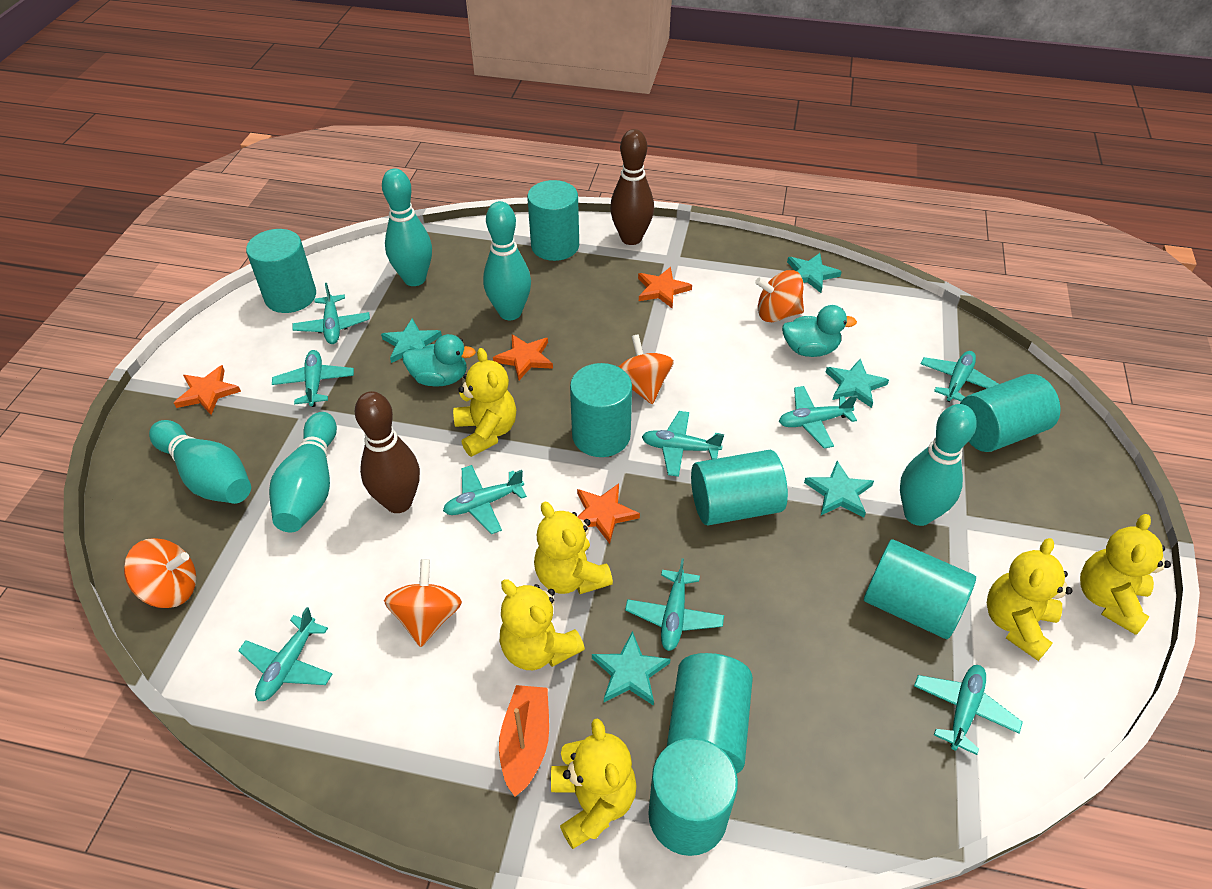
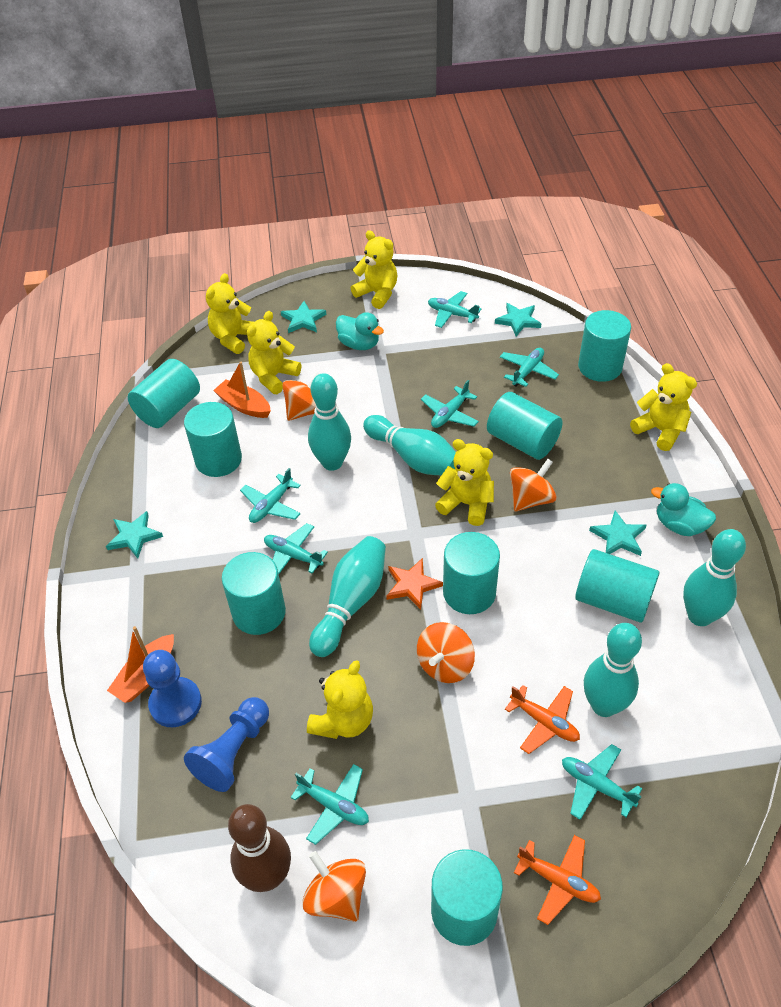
blue pawn: 0 -> 2
brown bowling pin: 2 -> 1
orange boat: 1 -> 2
orange plane: 0 -> 2
orange star: 4 -> 1
turquoise plane: 9 -> 7
turquoise star: 5 -> 4

